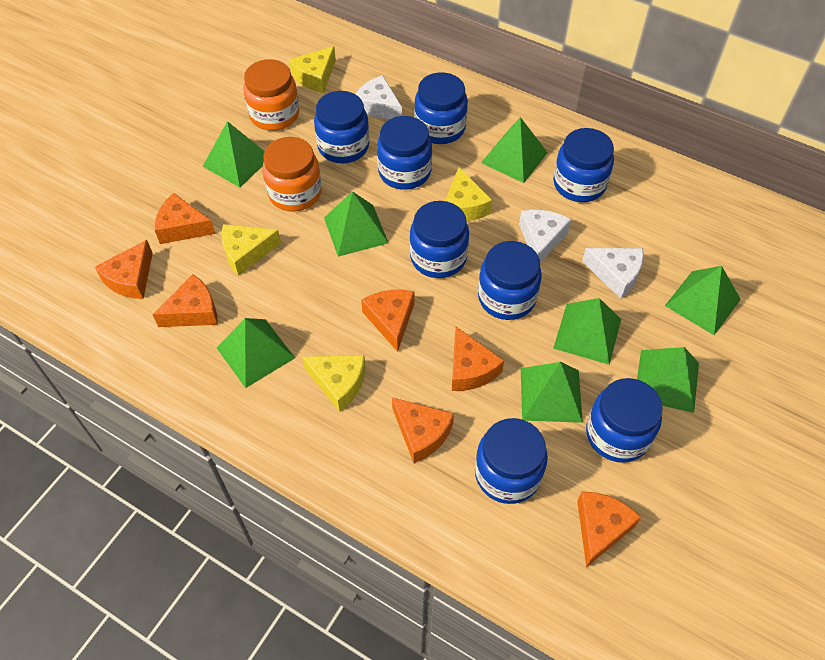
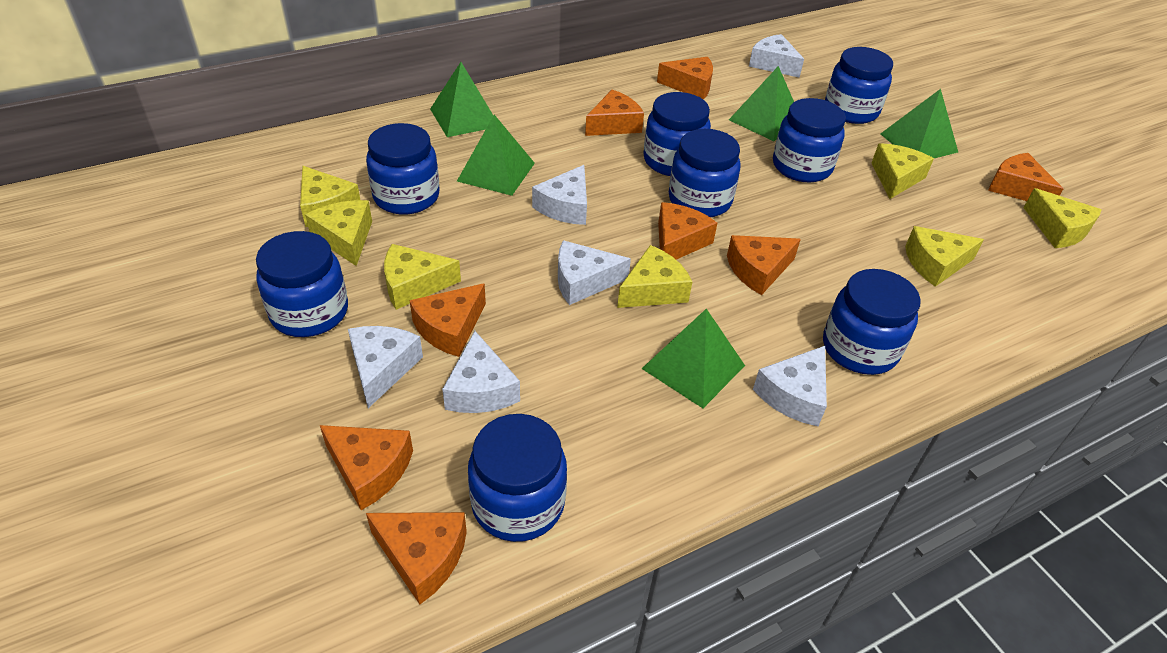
green pyramid: 8 -> 5
orange cheese: 7 -> 8
orange jar: 2 -> 0
white cheese: 3 -> 6
yellow cheese: 4 -> 7

